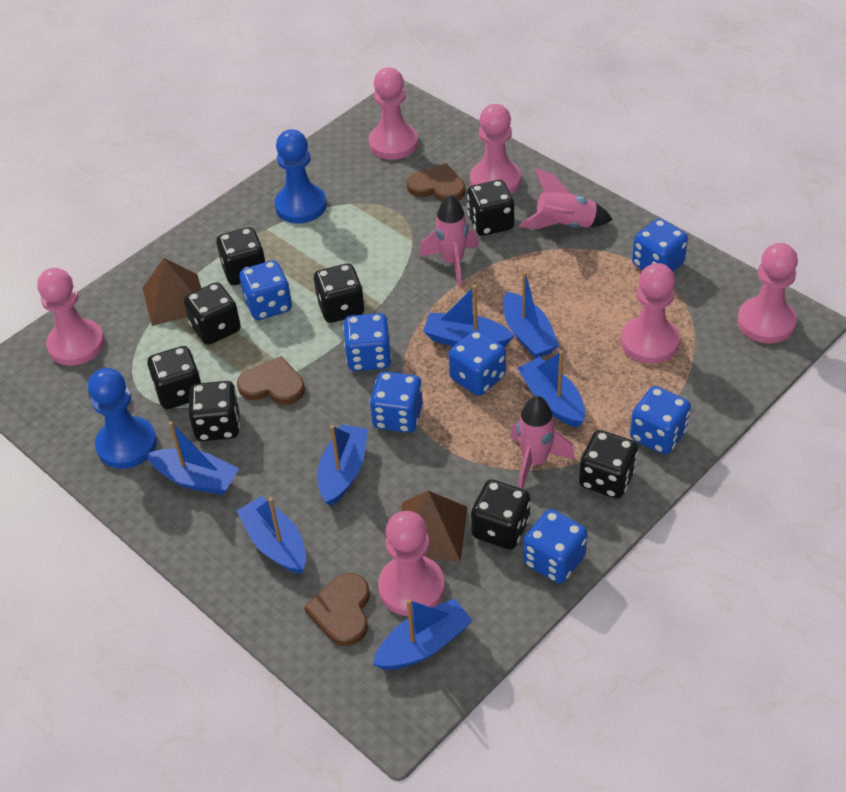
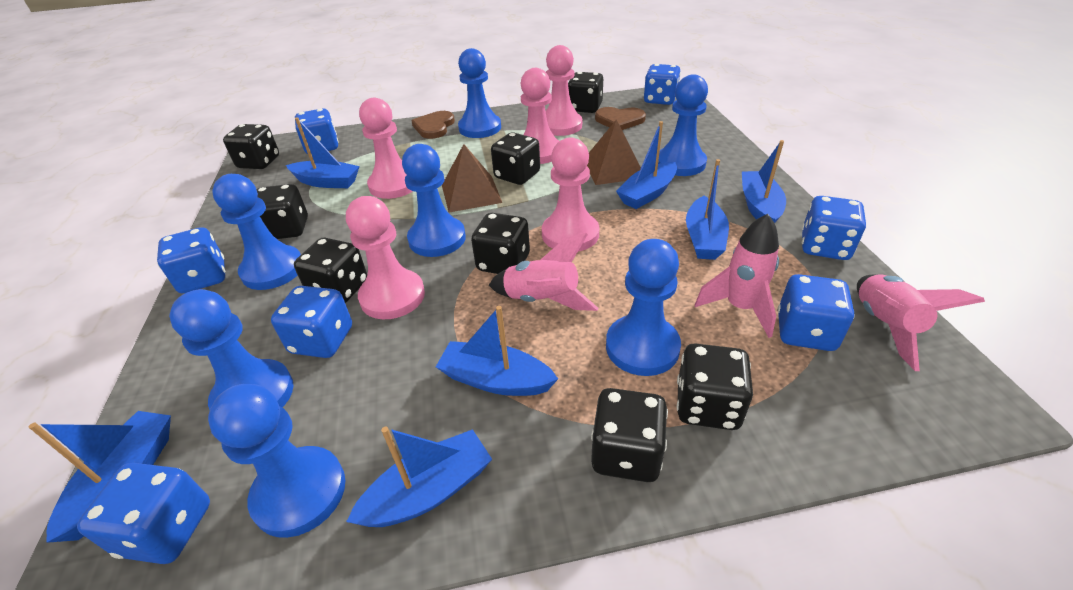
blue pawn: 2 -> 7
brown heart: 3 -> 2
pink pawn: 6 -> 5

